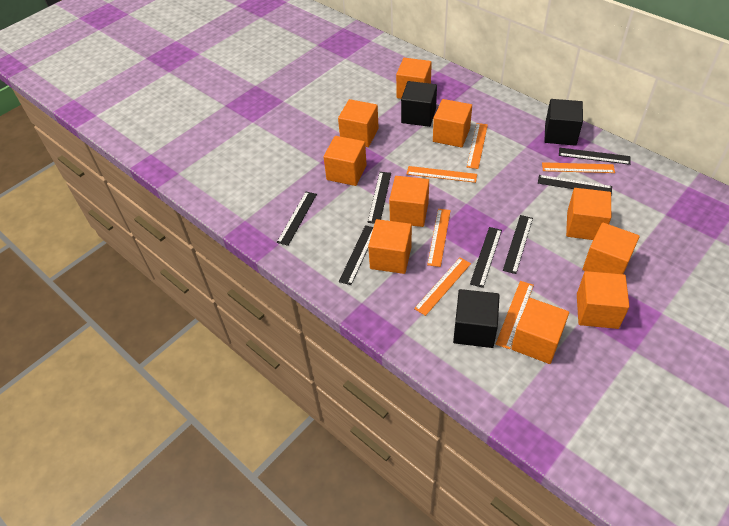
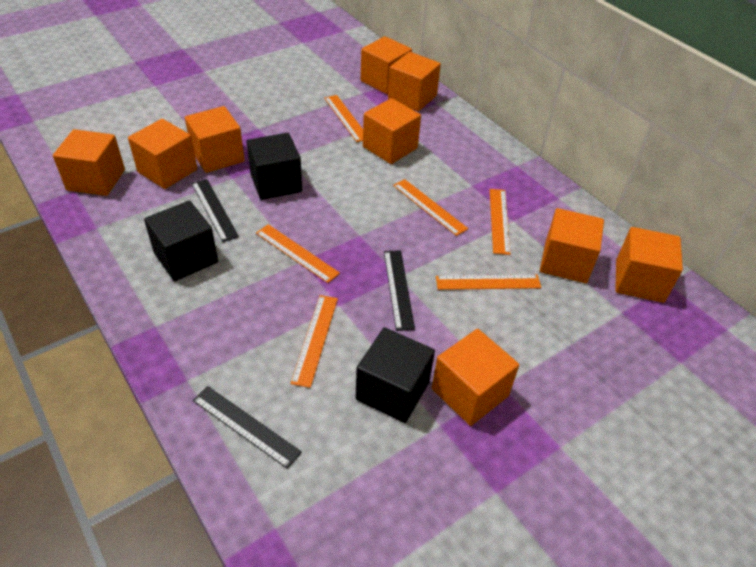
black ruler: 7 -> 3
orange cube: 10 -> 9

